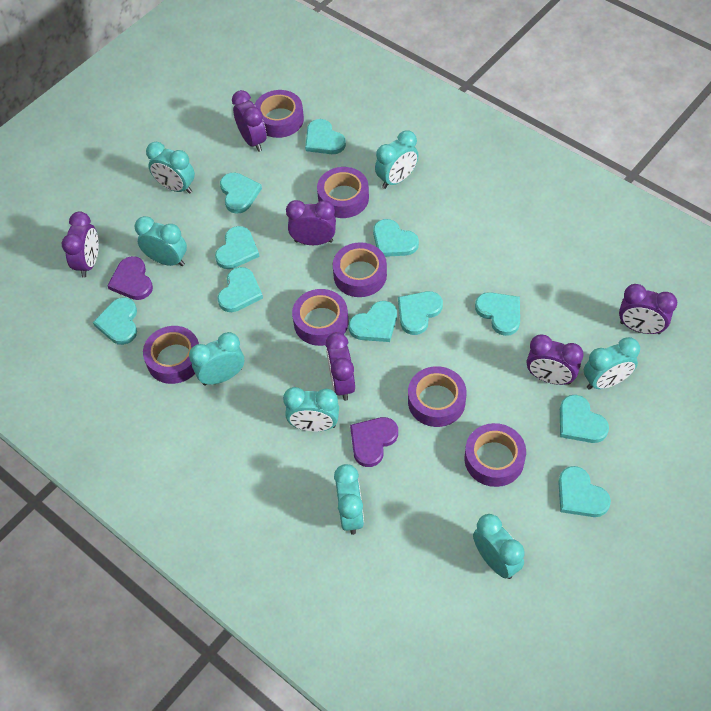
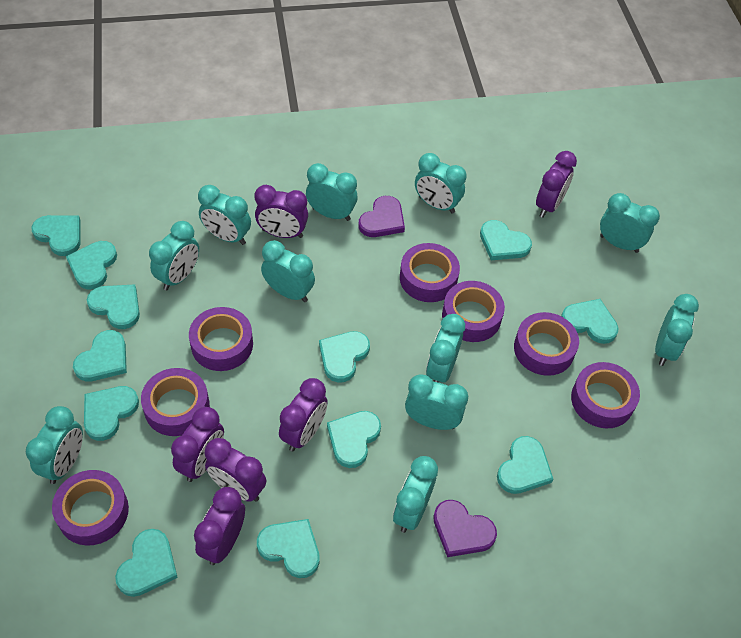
turquoise clock: 8 -> 11
turquoise heart: 11 -> 12

